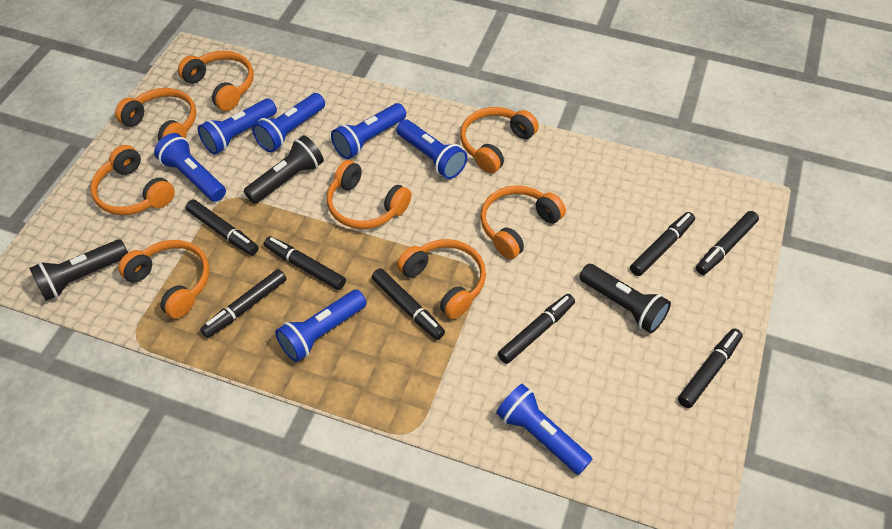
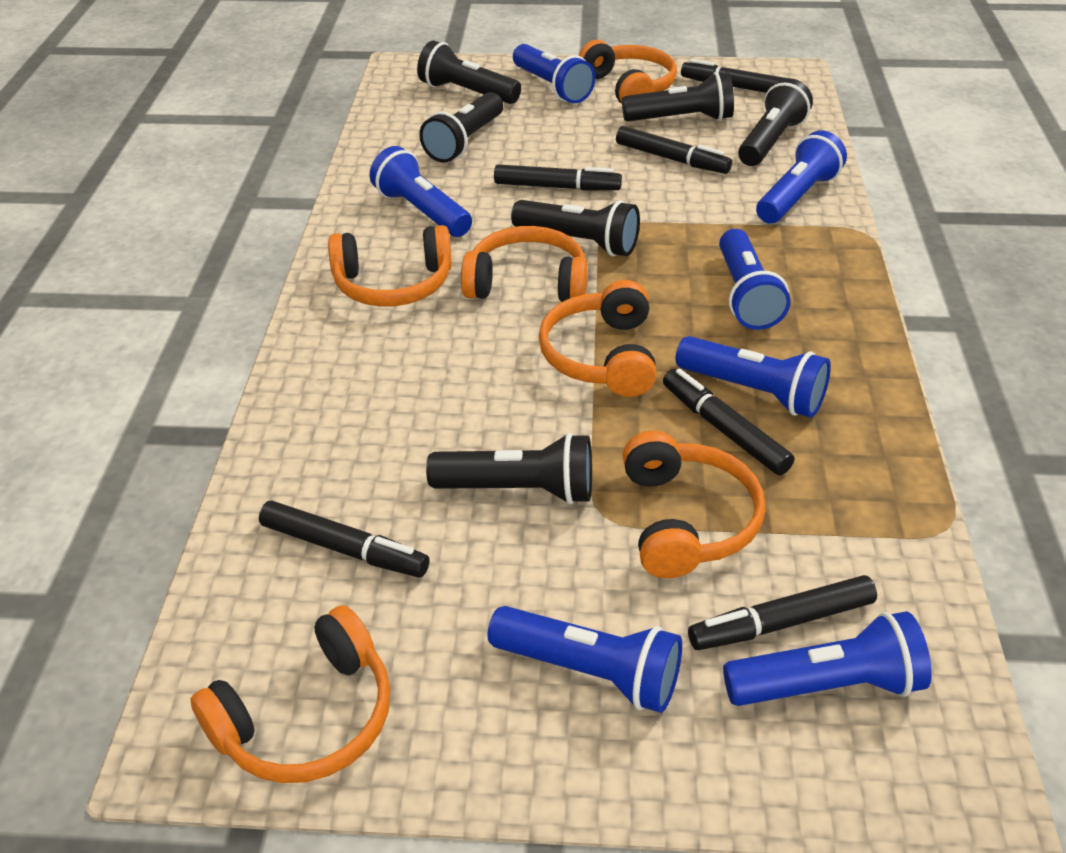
black flashlight: 3 -> 6
black marker: 8 -> 6
orange headphones: 8 -> 6

